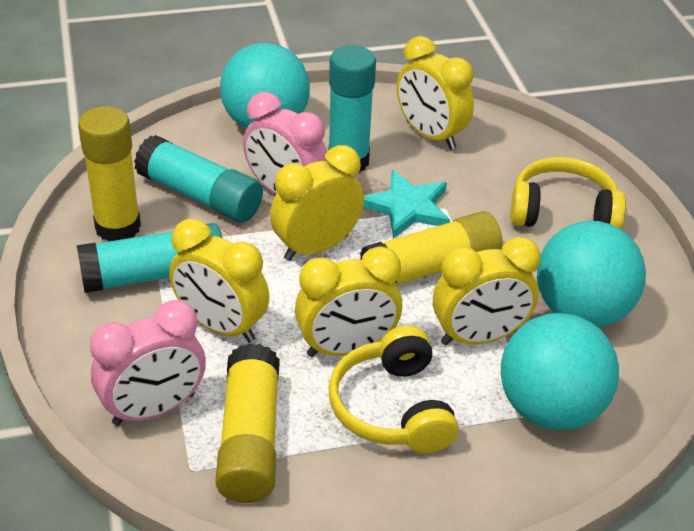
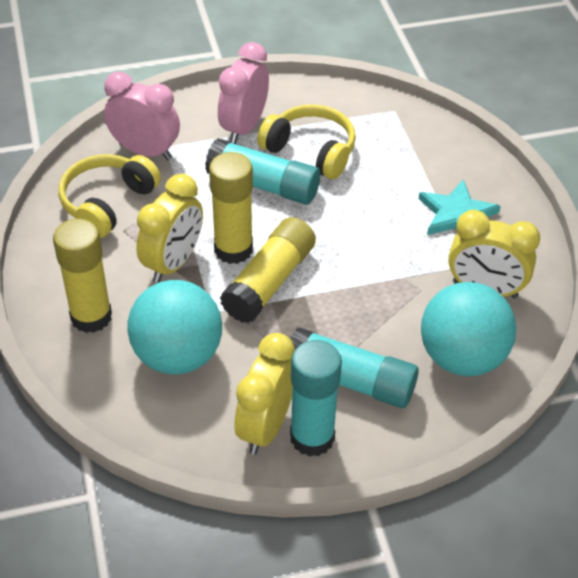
turquoise ball: 3 -> 2
yellow clock: 5 -> 3

